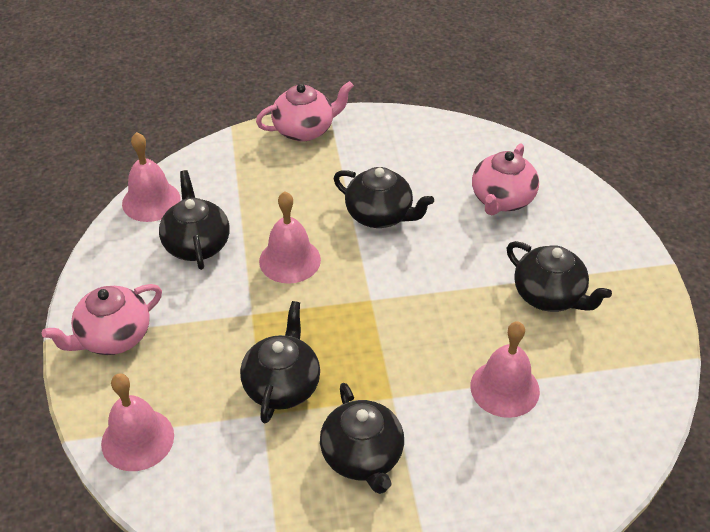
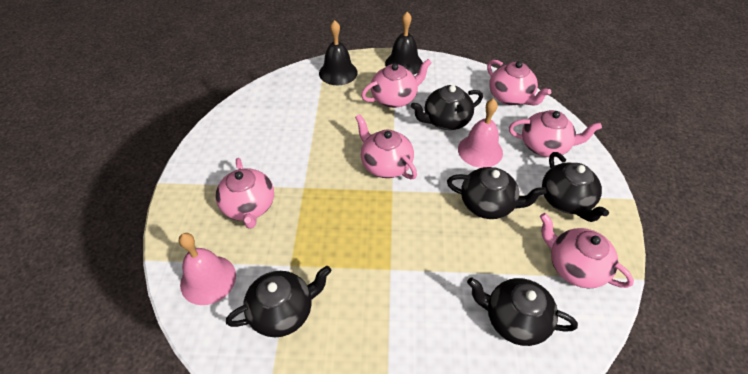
black bell: 0 -> 2
pink bell: 4 -> 2
pink teapot: 3 -> 6

